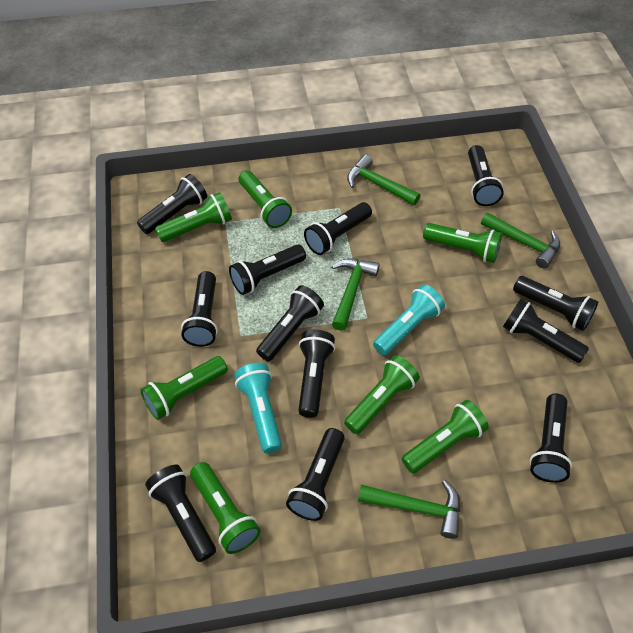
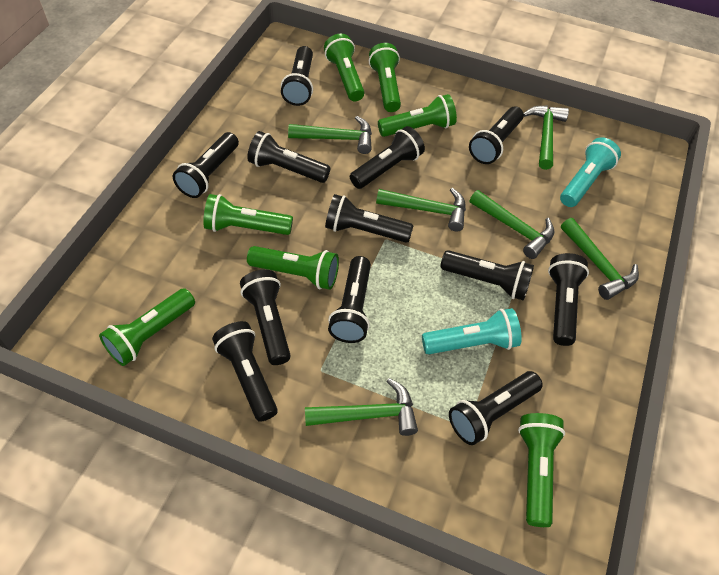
green hammer: 4 -> 6

